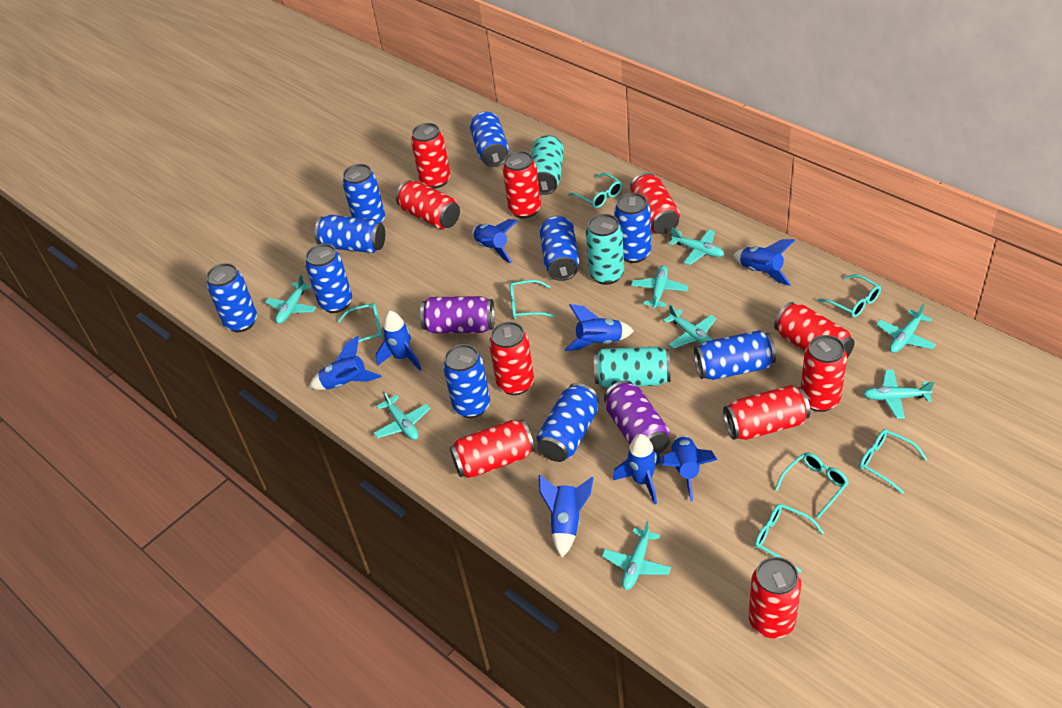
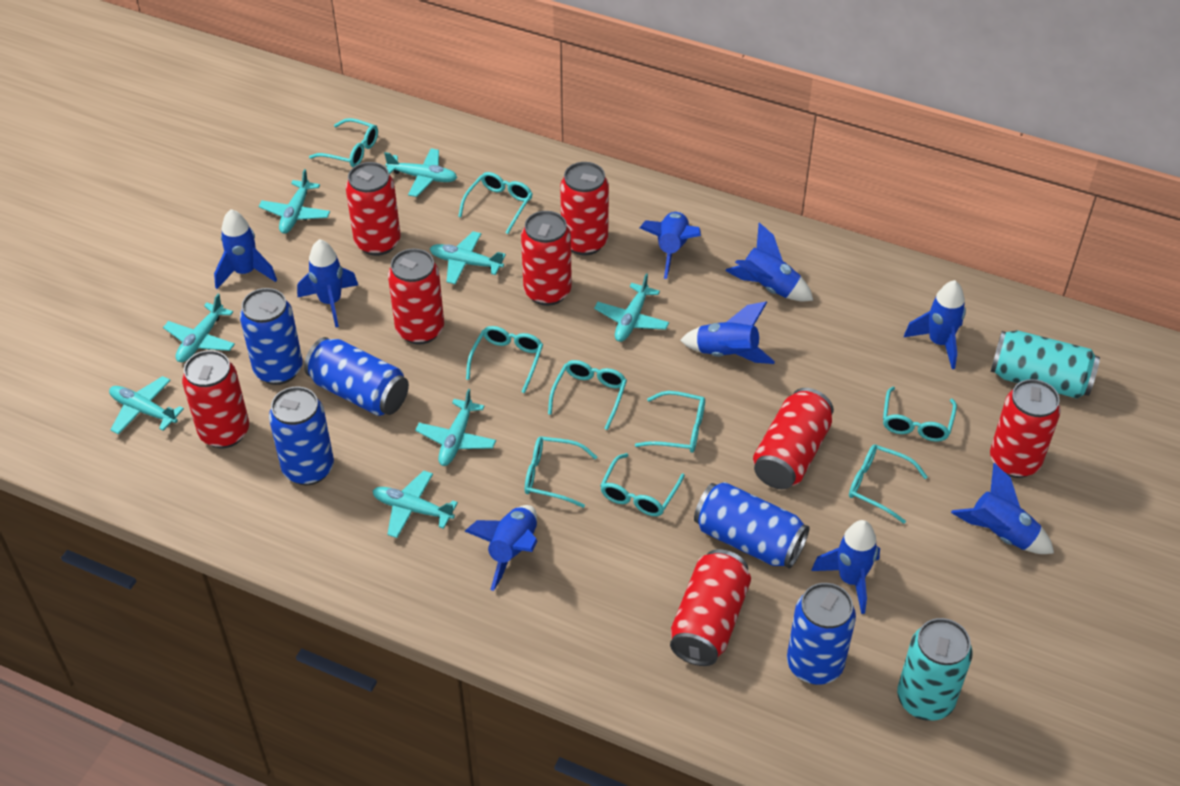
blue can: 10 -> 5
blue rocket: 8 -> 9
purple can: 2 -> 0
red can: 10 -> 8
turquoise can: 3 -> 2
turquoise glasses: 7 -> 9

